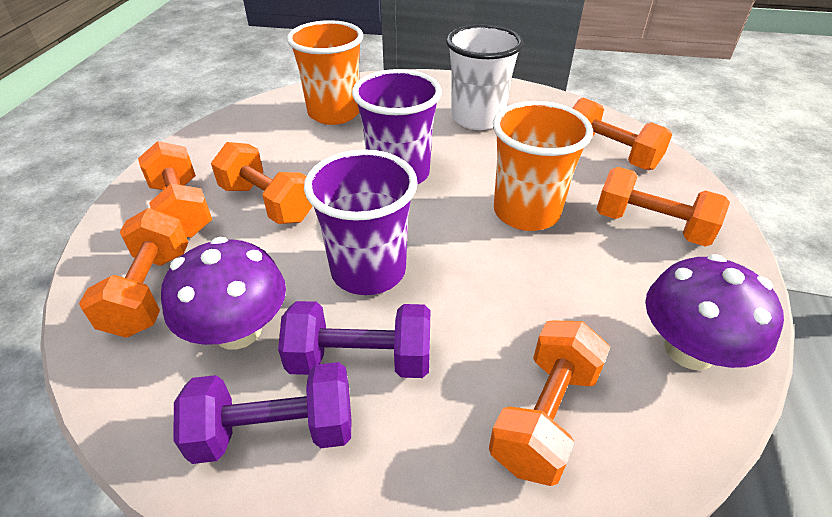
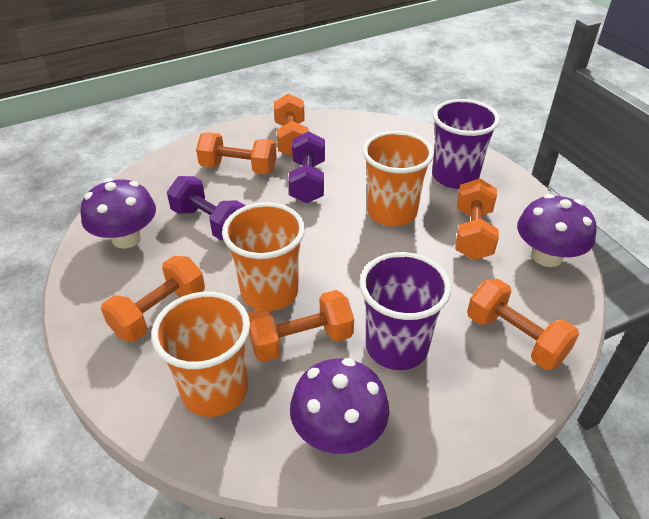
orange cup: 2 -> 3
purple mushroom: 2 -> 3
white cup: 1 -> 0

